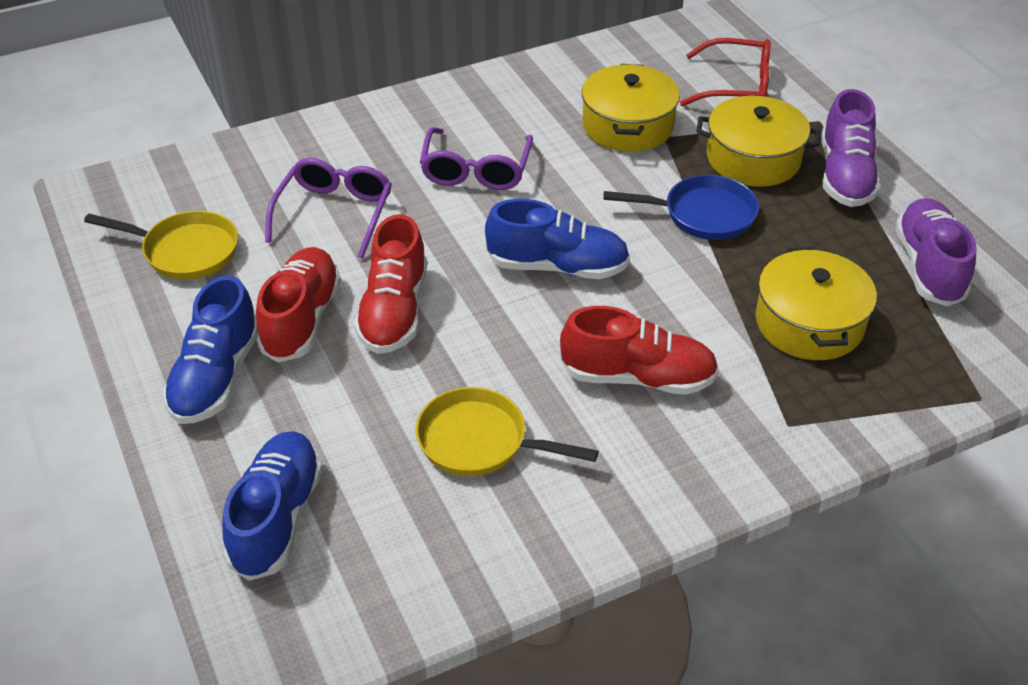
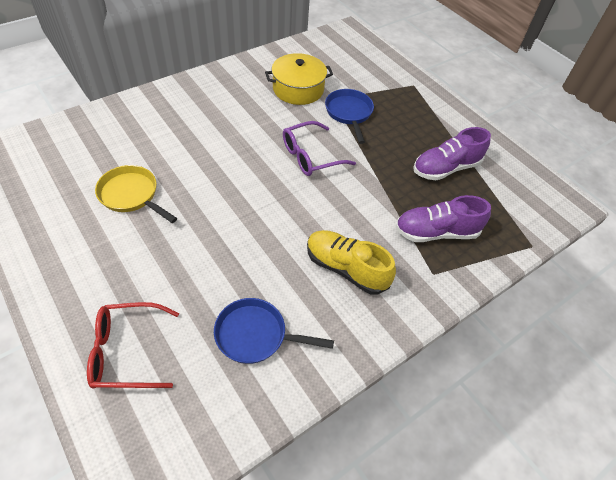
blue pan: 1 -> 2
blue shoe: 3 -> 0
purple glasses: 2 -> 1
red shoe: 3 -> 0
yellow pan: 2 -> 1
yellow pot: 3 -> 1
yellow shoe: 0 -> 1

